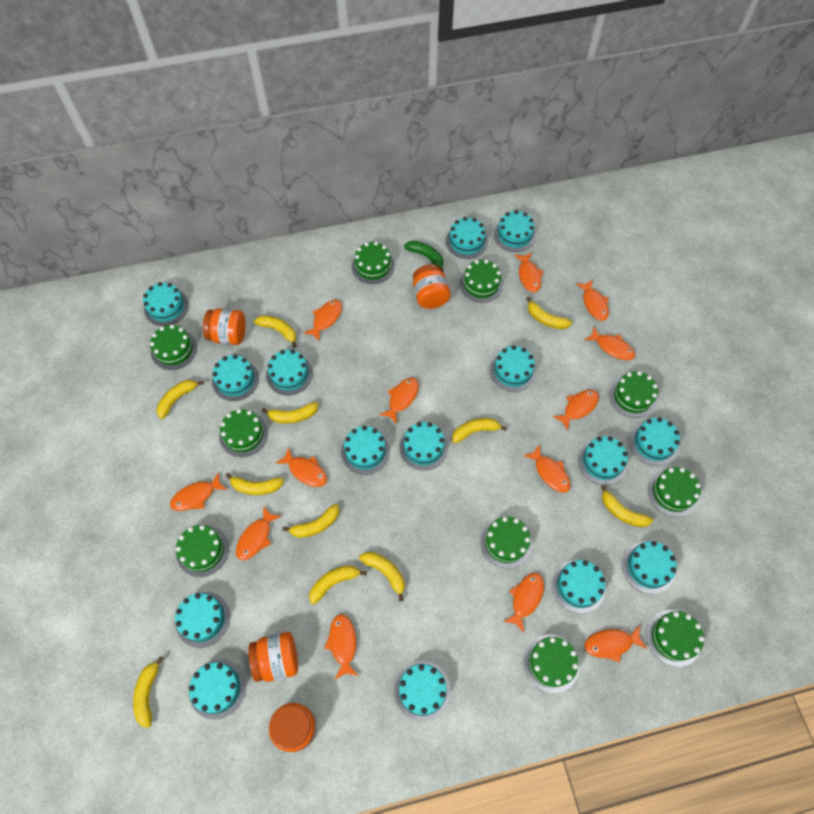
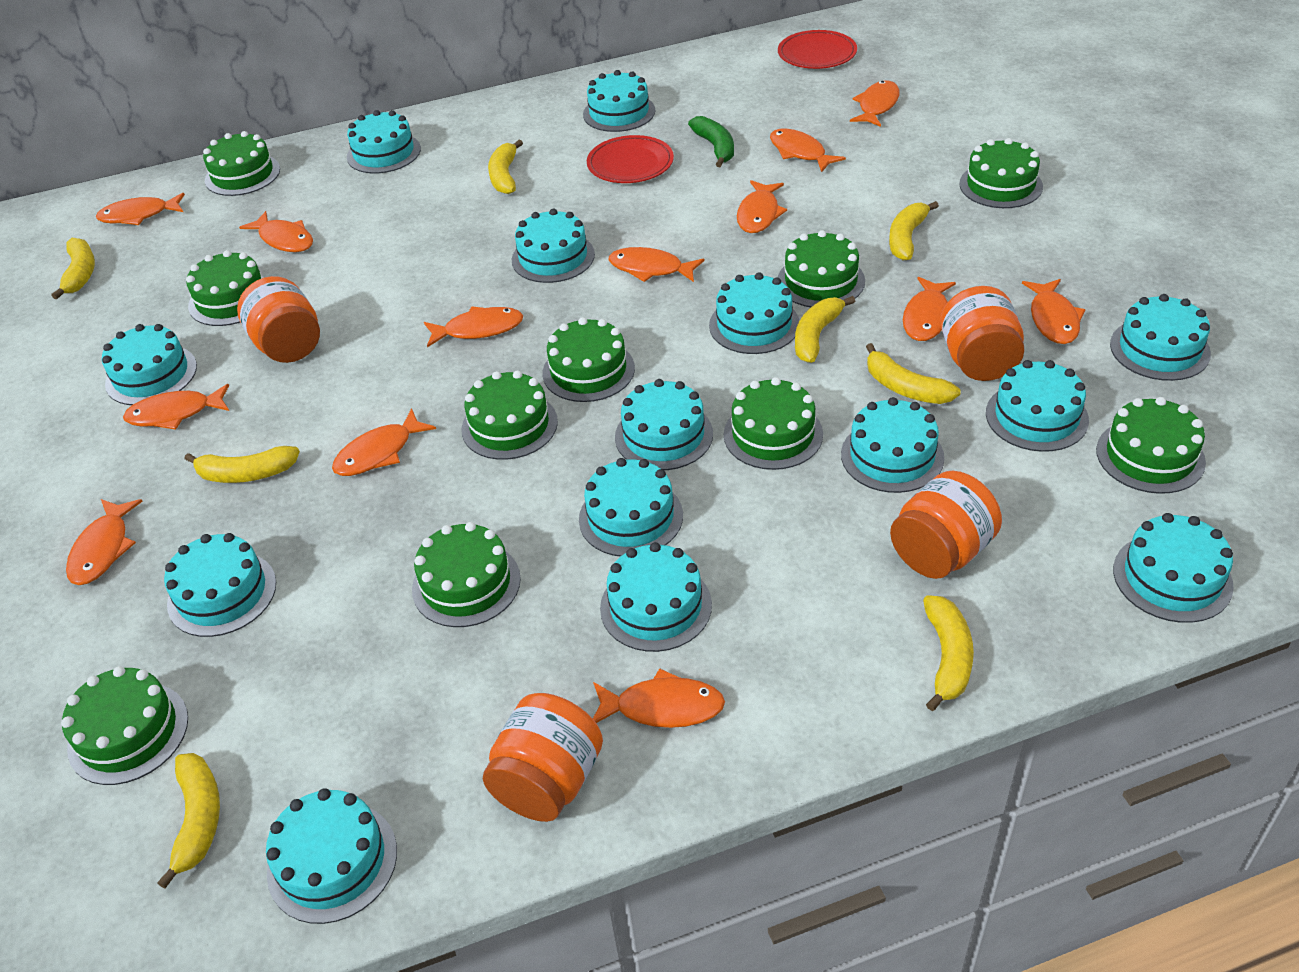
red plate: 0 -> 2
turquoise cake: 15 -> 14
yellow banana: 11 -> 8

